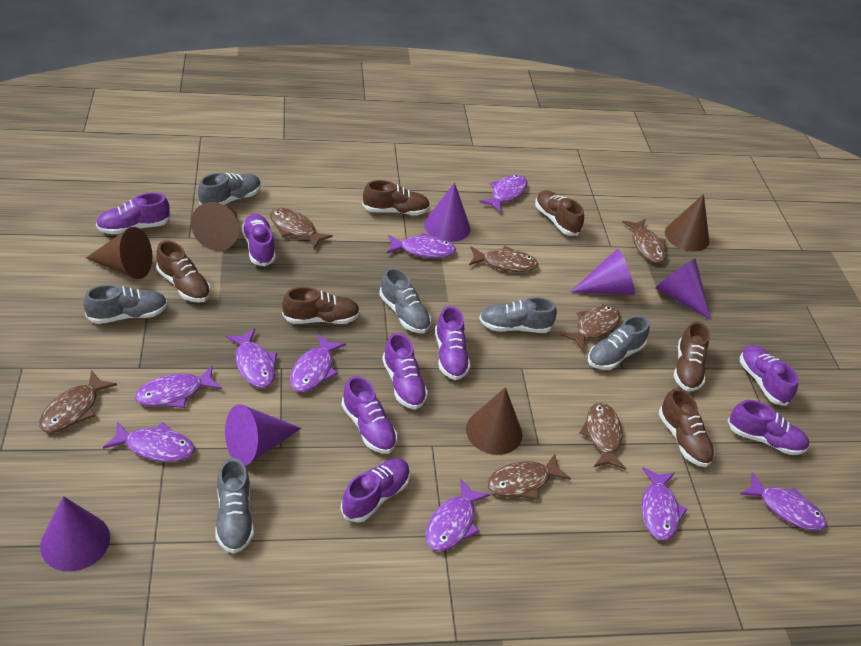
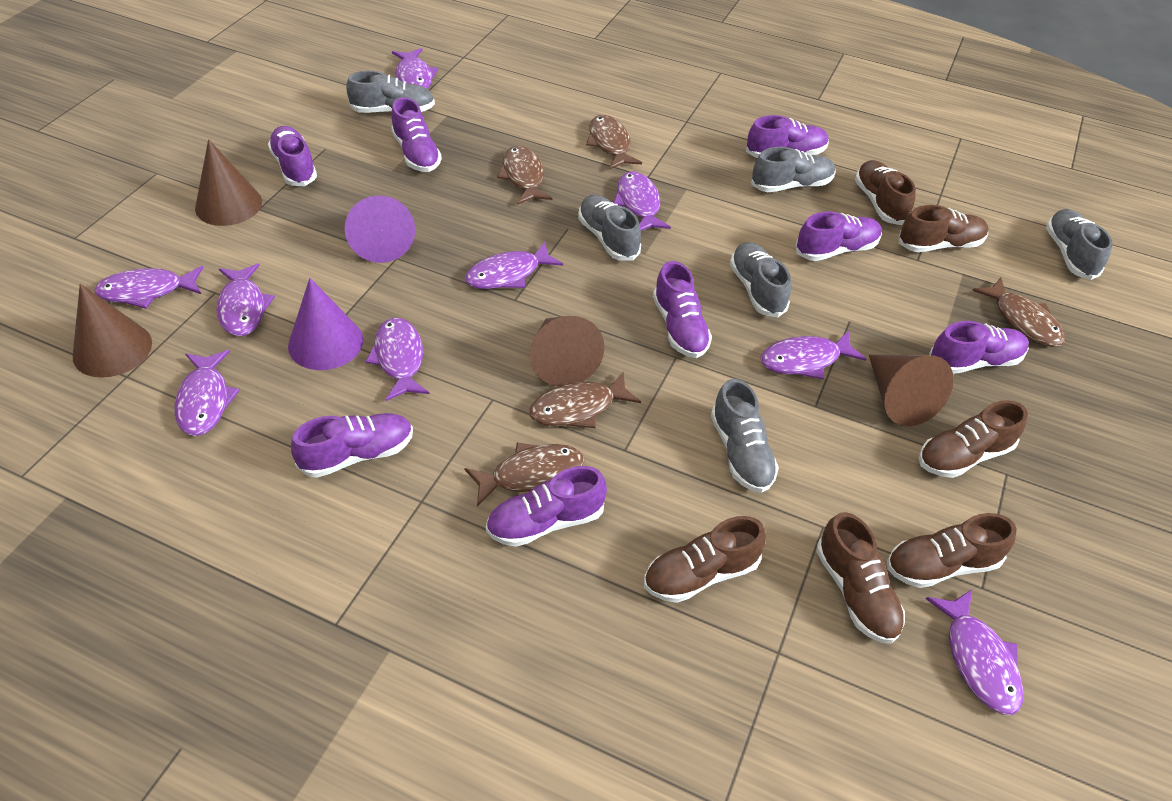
brown fish: 7 -> 5
purple cone: 5 -> 2

